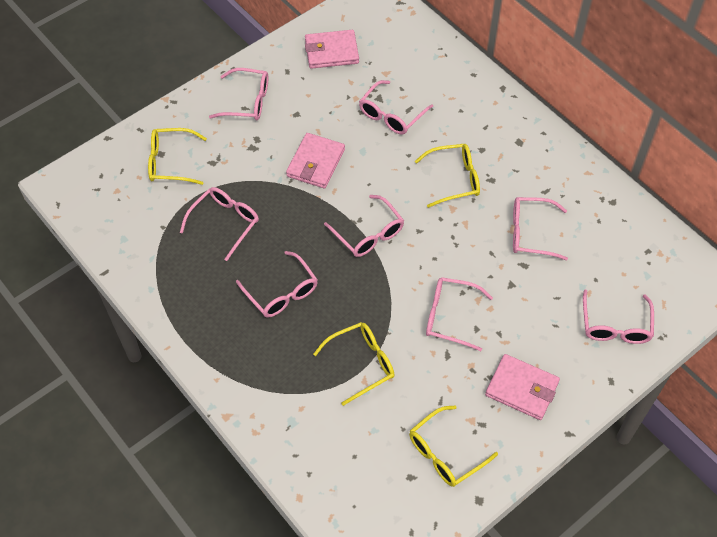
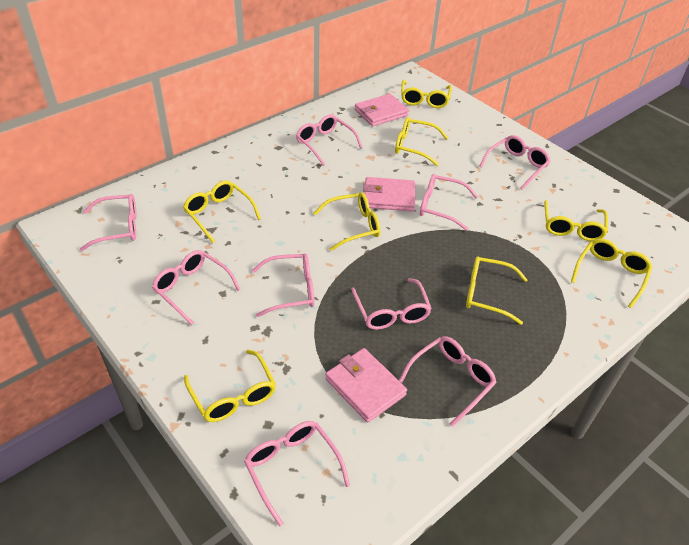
pink glasses: 8 -> 9
yellow glasses: 4 -> 8

